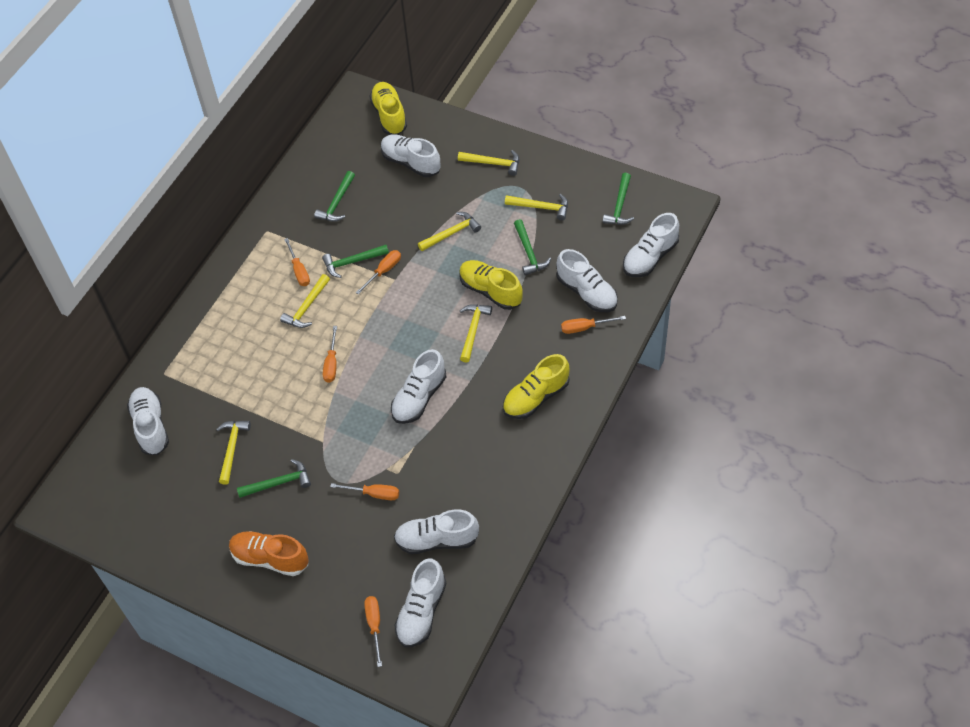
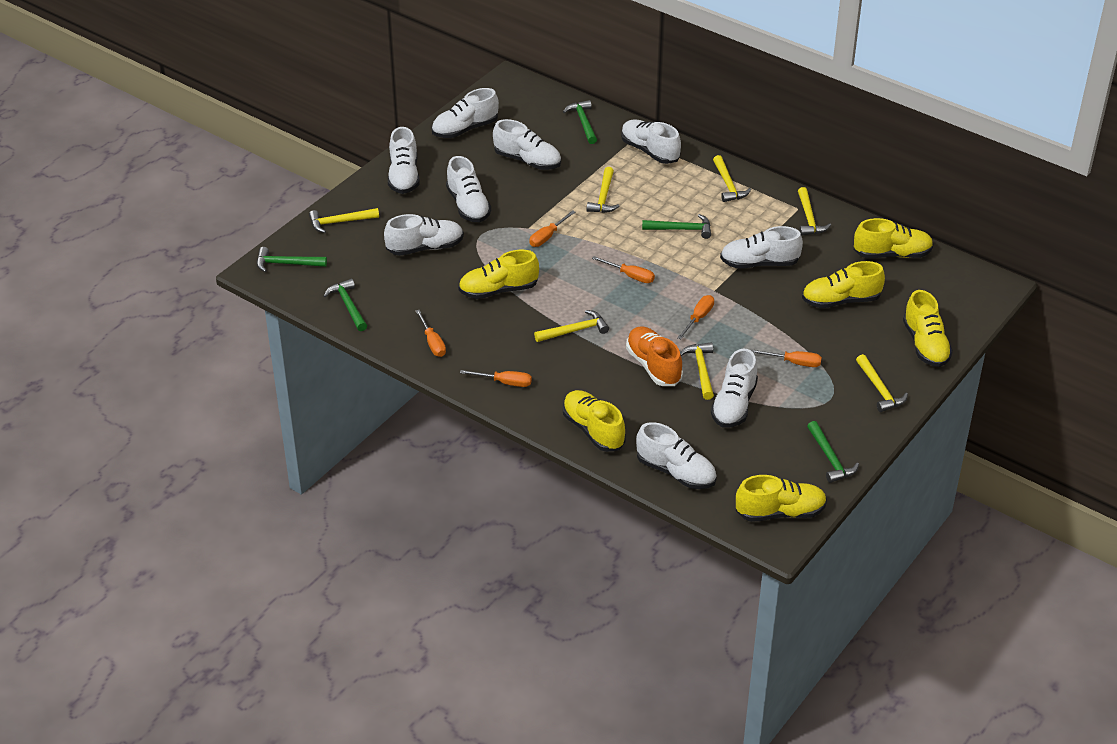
white shoe: 7 -> 9
yellow hammer: 6 -> 7
yellow shoe: 3 -> 6

